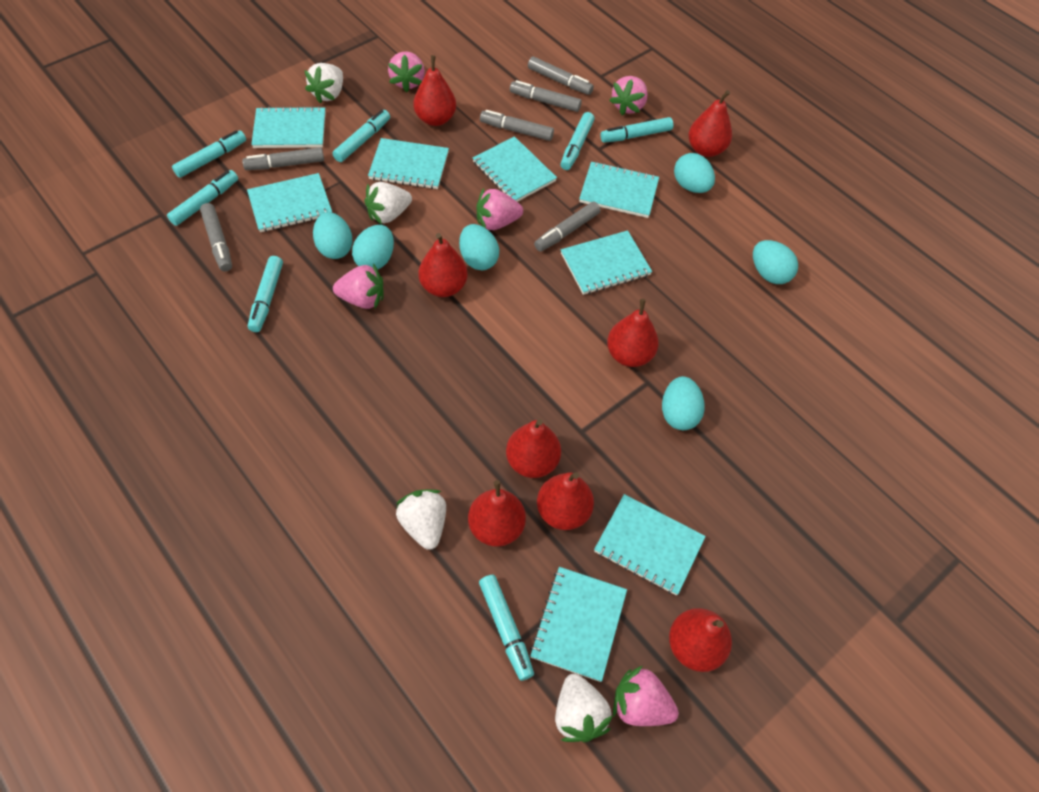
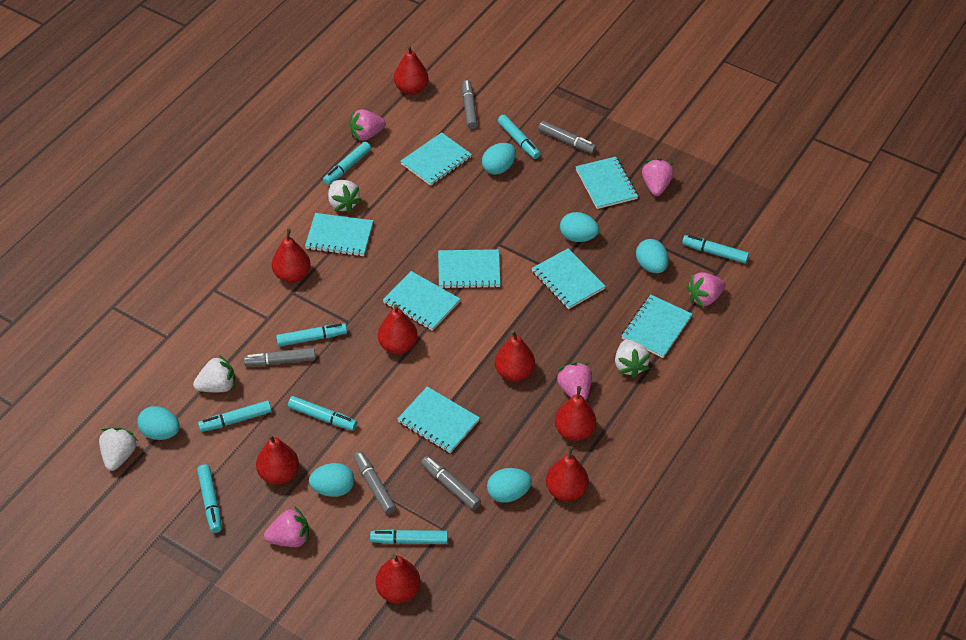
grey marker: 6 -> 5
turquoise marker: 7 -> 8

